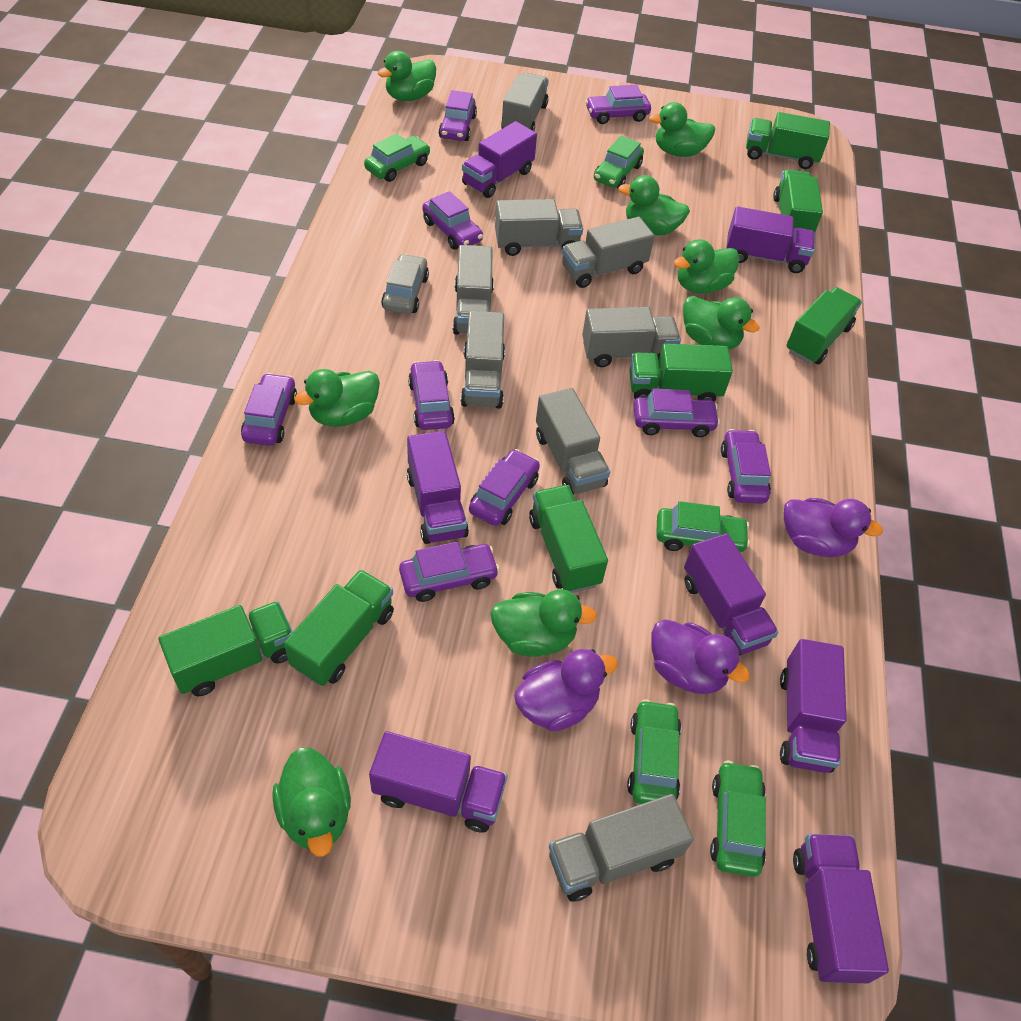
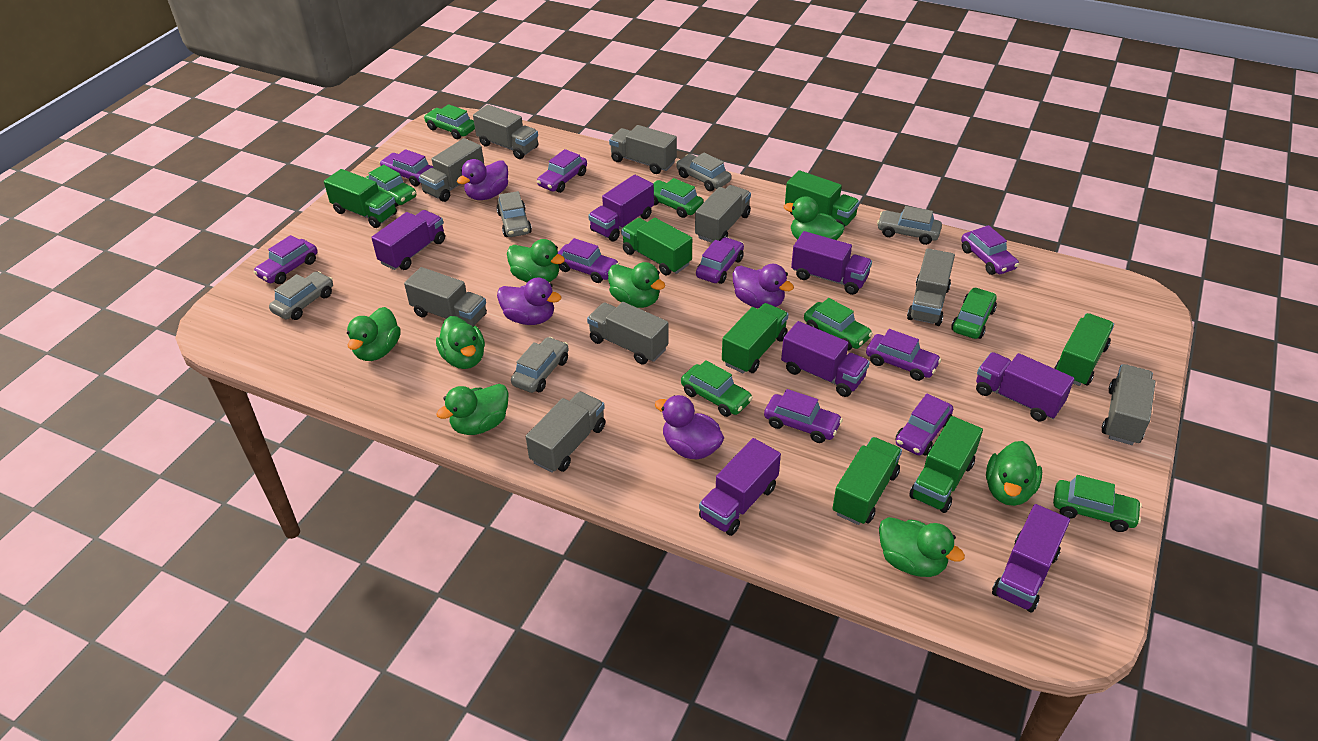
green car: 5 -> 7
grey car: 1 -> 5
grey truck: 8 -> 9
purple duck: 3 -> 4

